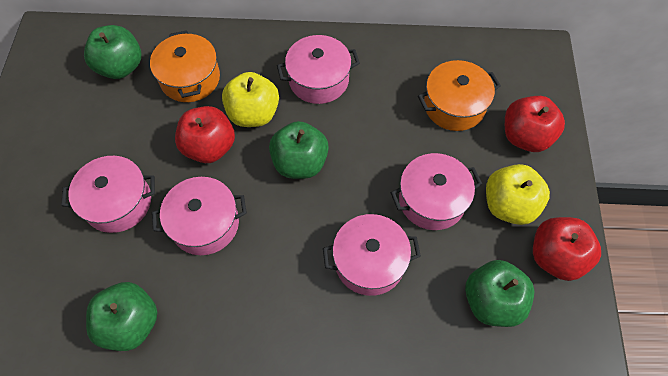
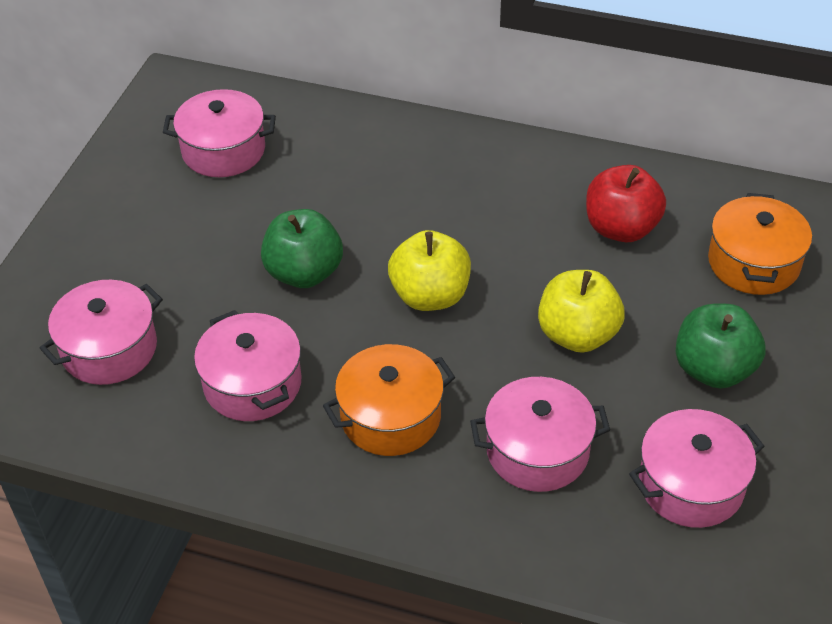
green apple: 4 -> 2
red apple: 3 -> 1

